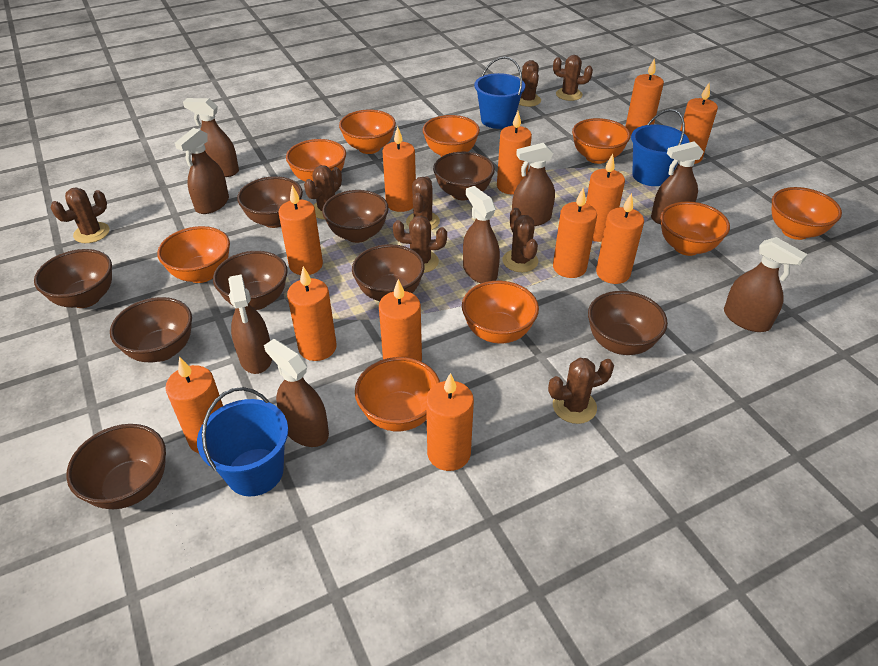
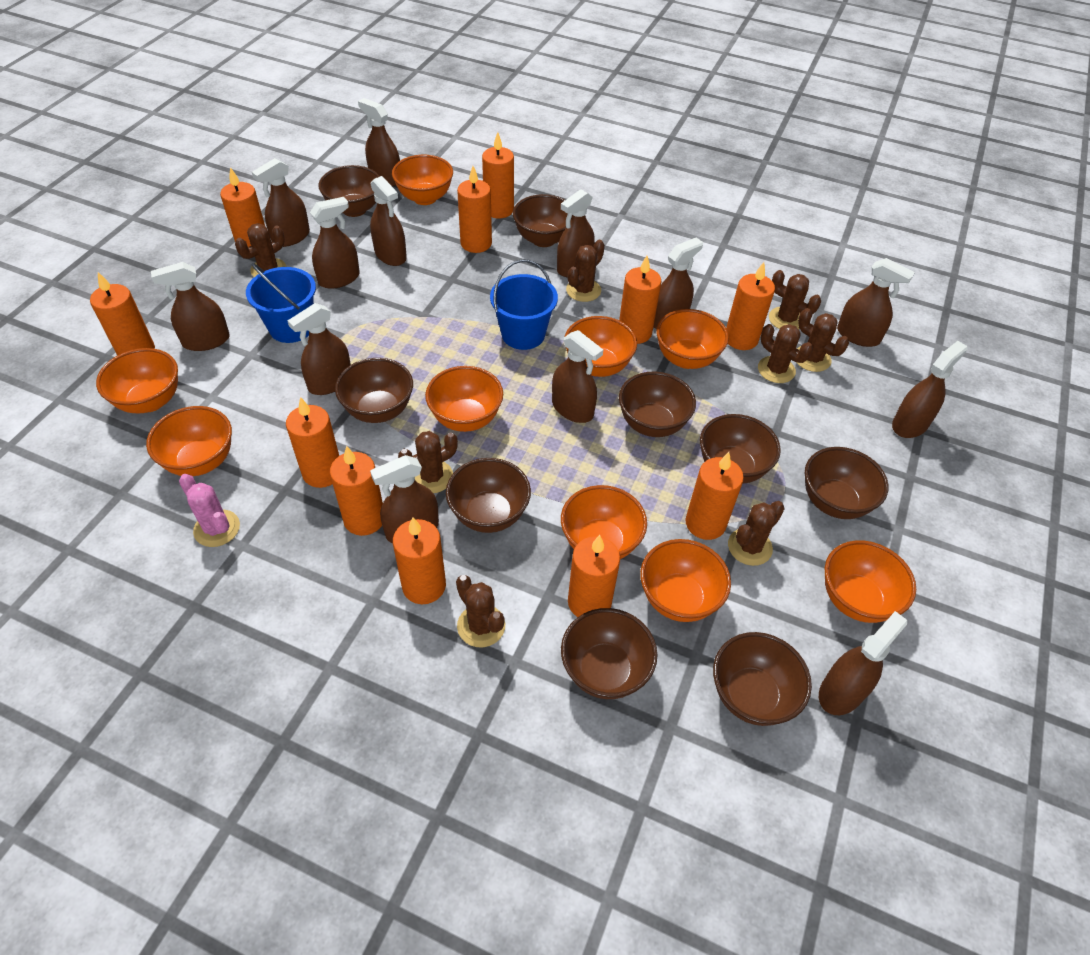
blue bucket: 3 -> 2
brown spray bottle: 8 -> 13
orange candle: 12 -> 11
pink cactus: 0 -> 1

